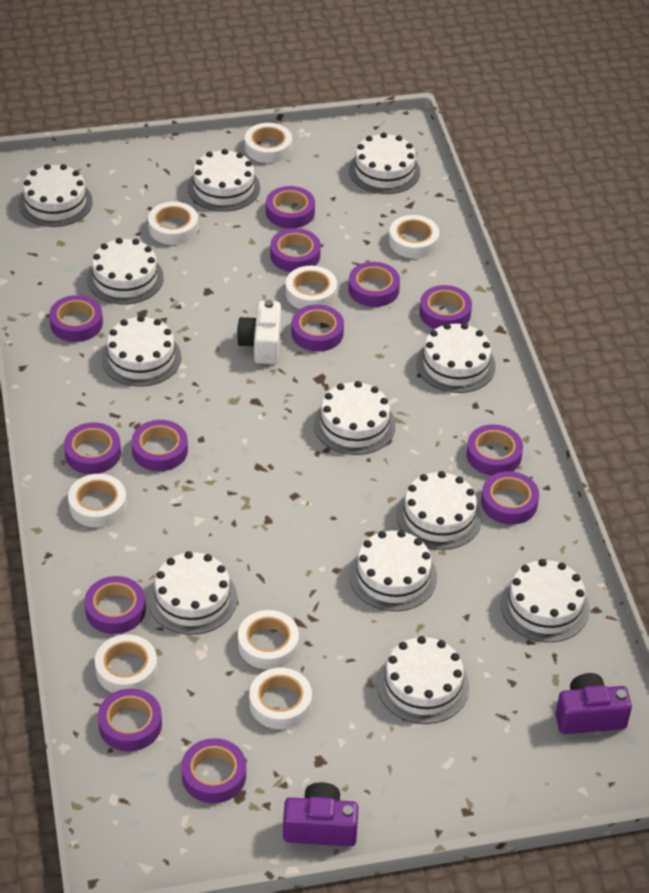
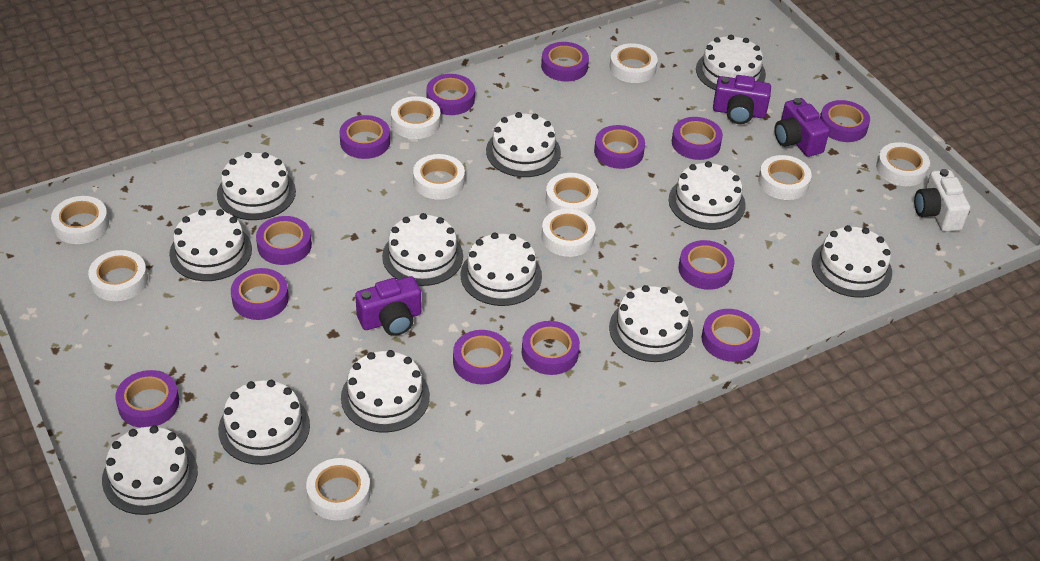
purple camera: 2 -> 3
white tape: 8 -> 10

